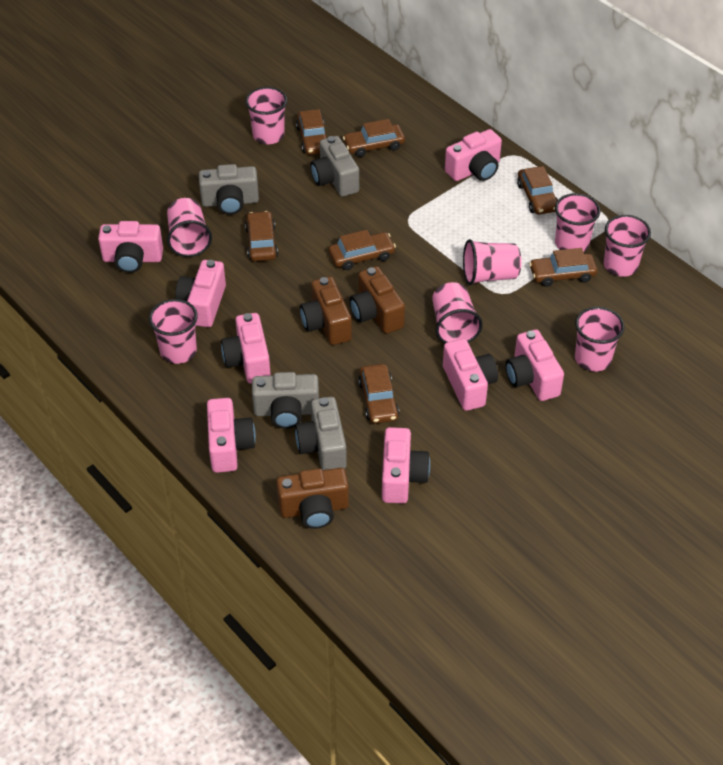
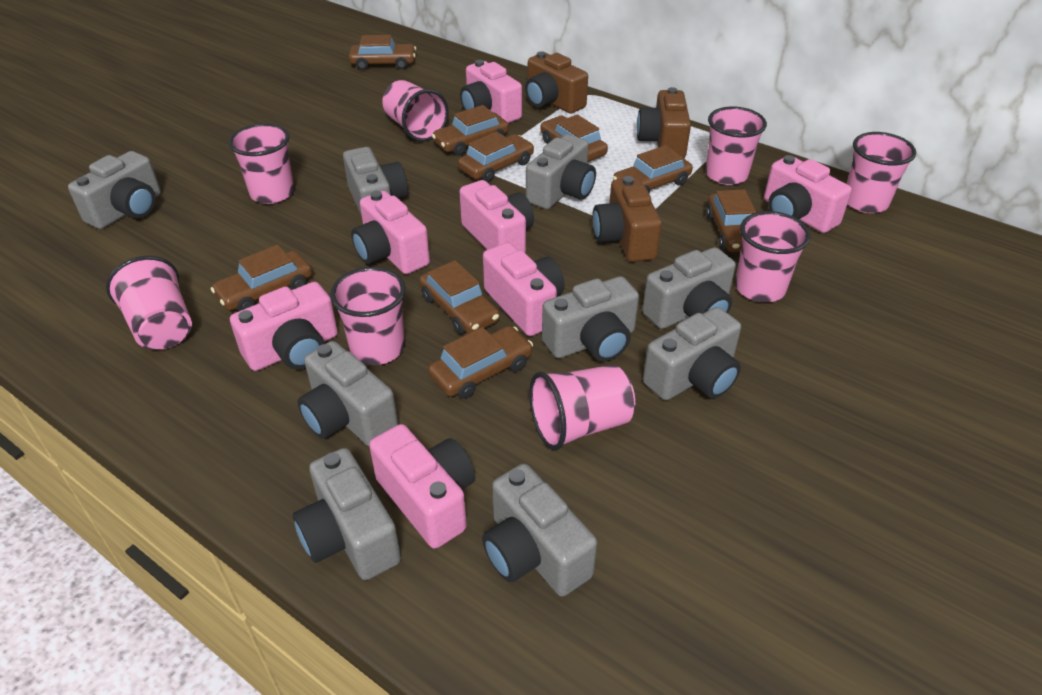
brown car: 7 -> 9
grey camera: 4 -> 9
pink camera: 8 -> 7

